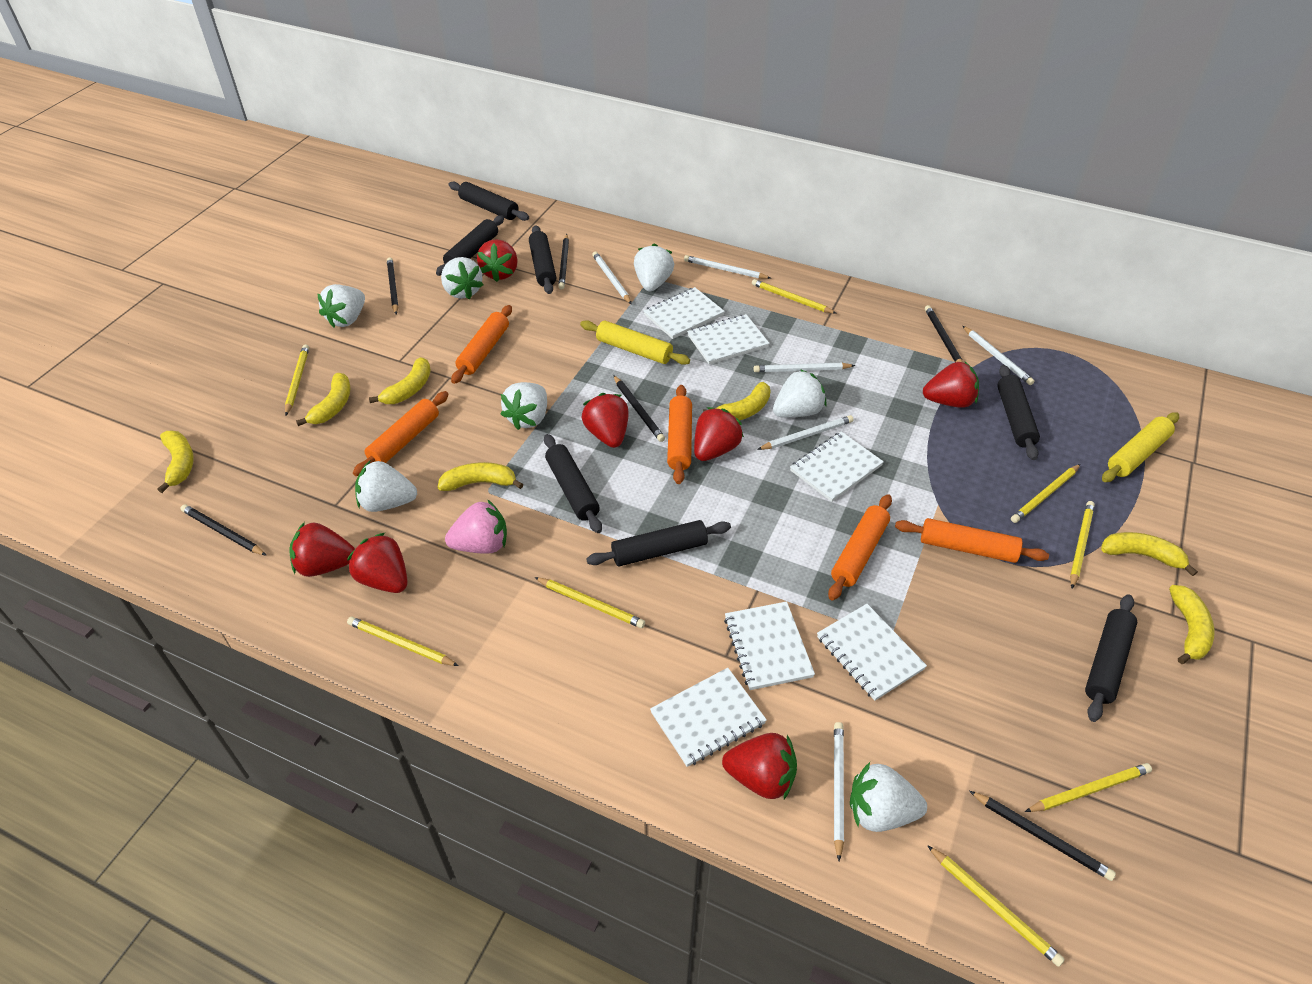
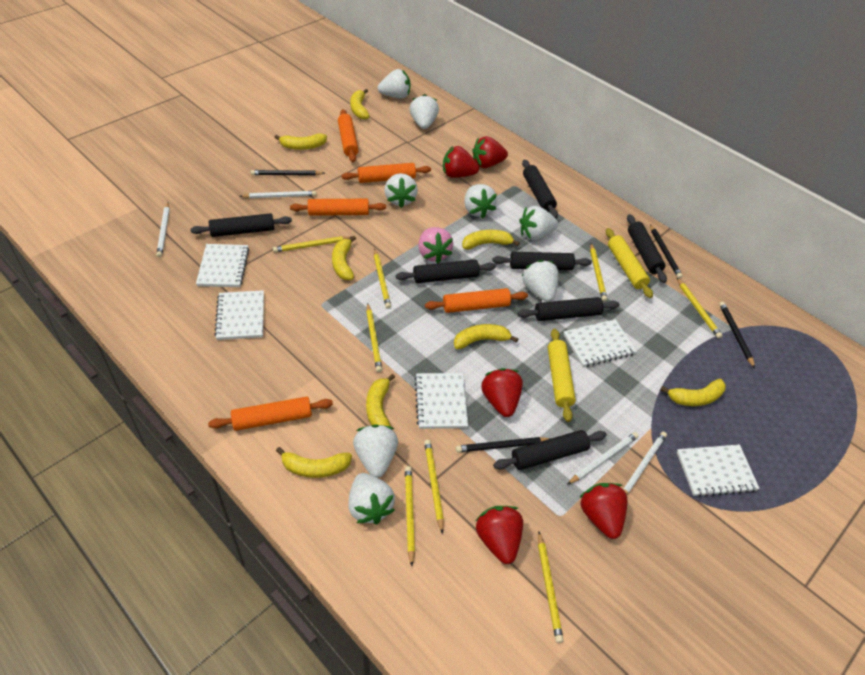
black pencil: 6 -> 4
red strawberry: 7 -> 5
white notebook: 6 -> 5
white pencil: 6 -> 4
white strawberry: 7 -> 8
yellow banana: 7 -> 8

